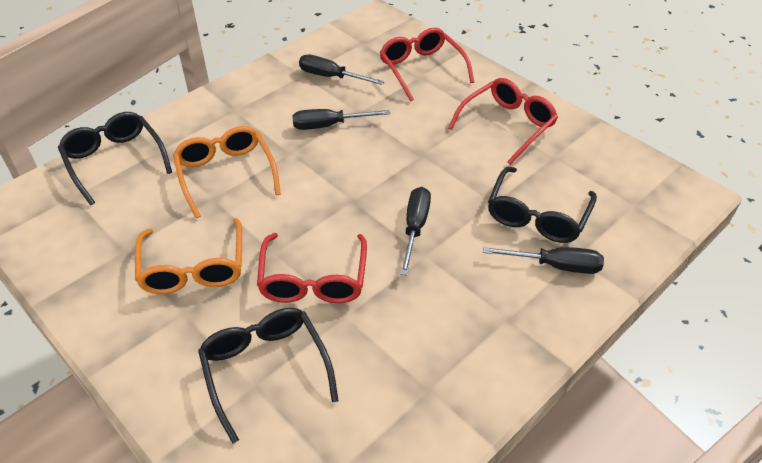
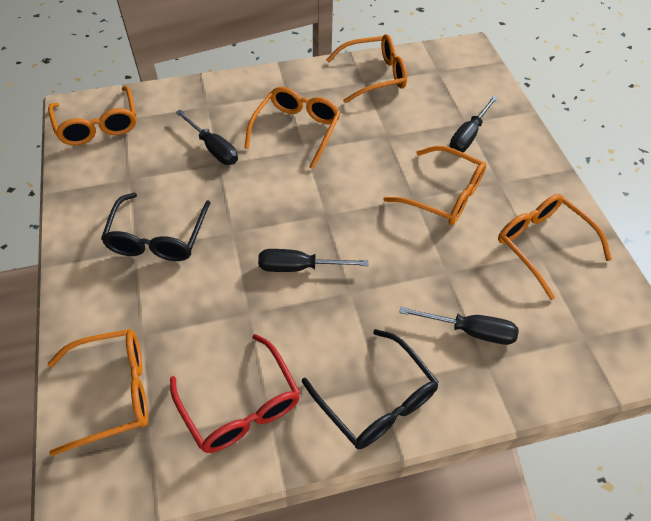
black glasses: 3 -> 2
orange glasses: 2 -> 6
red glasses: 3 -> 1

